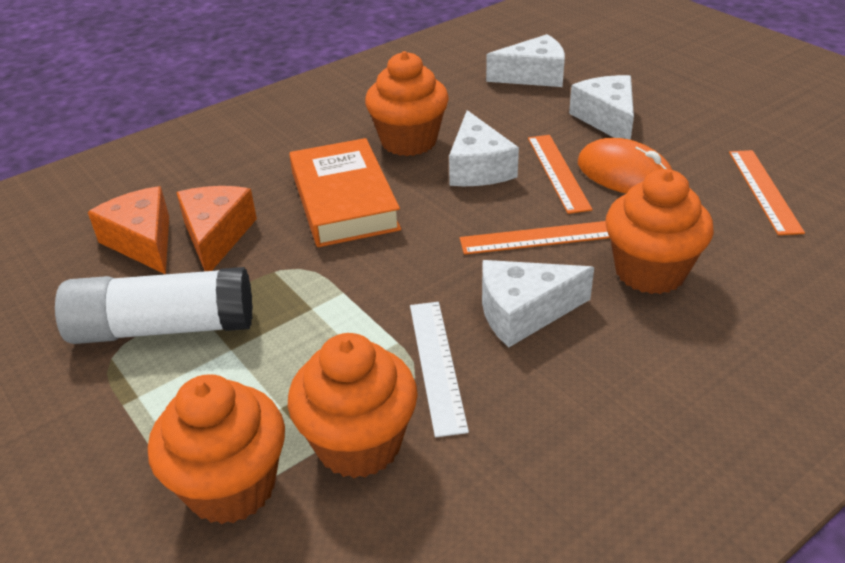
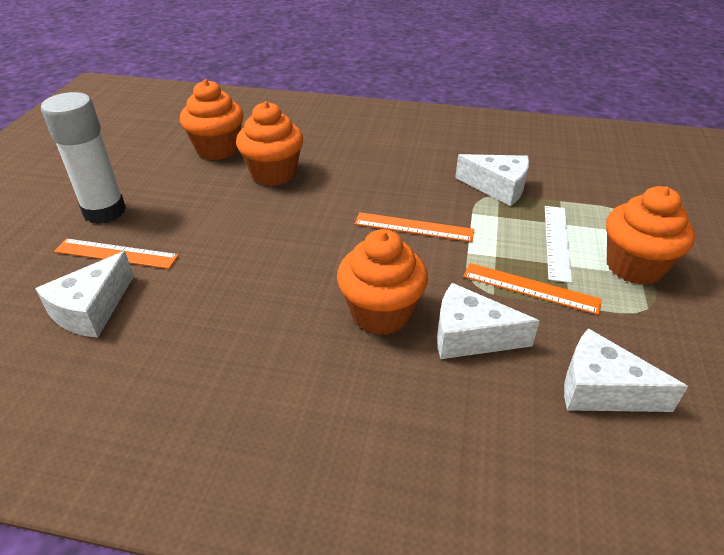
orange book: 1 -> 0
orange cheese: 2 -> 0
orange mouse: 1 -> 0

